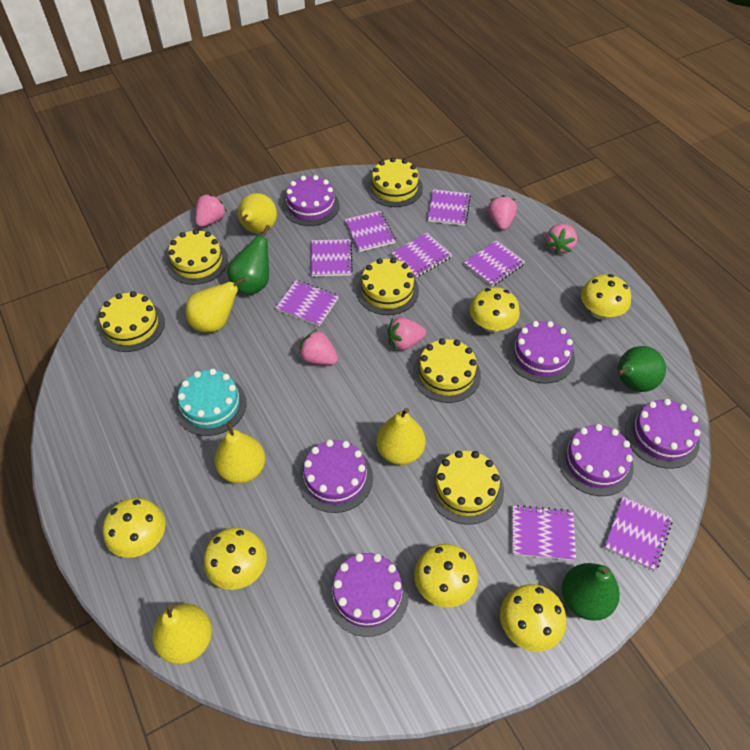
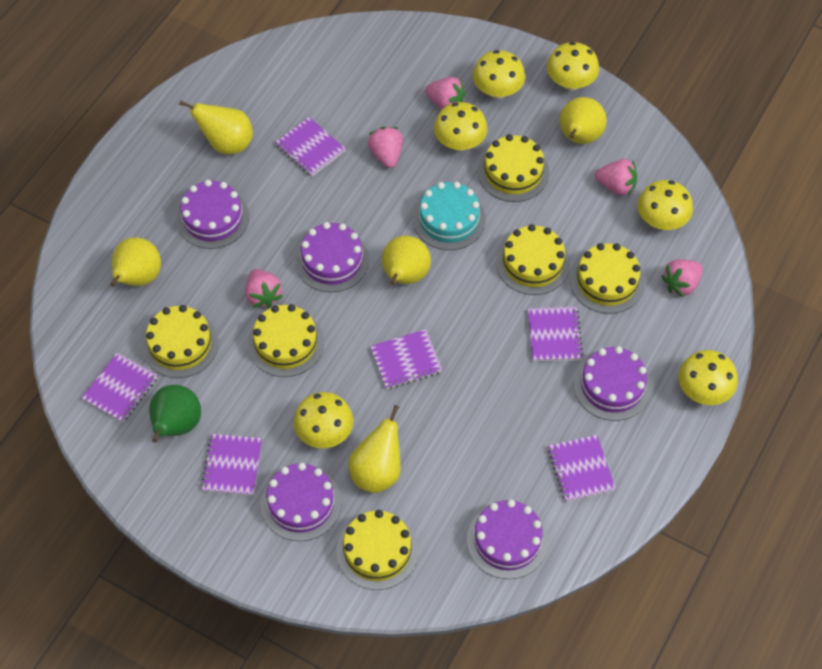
green pear: 3 -> 1
purple cake: 6 -> 5
purple notebook: 8 -> 6

